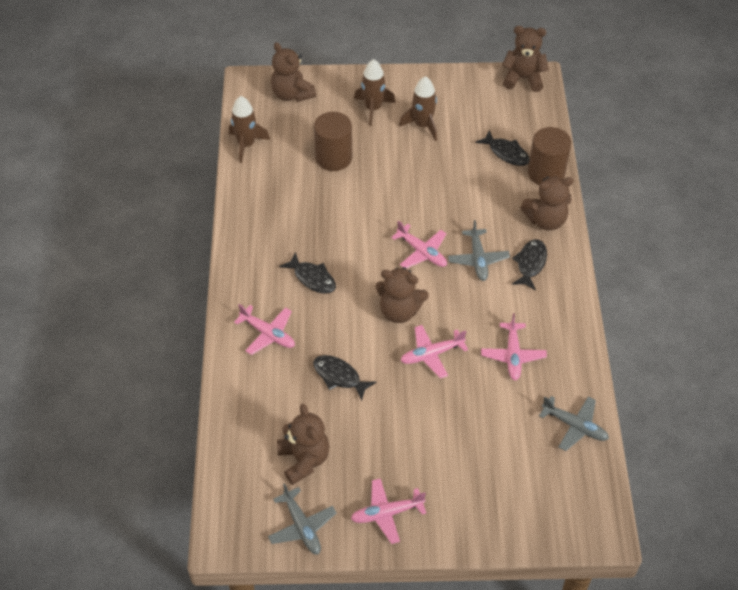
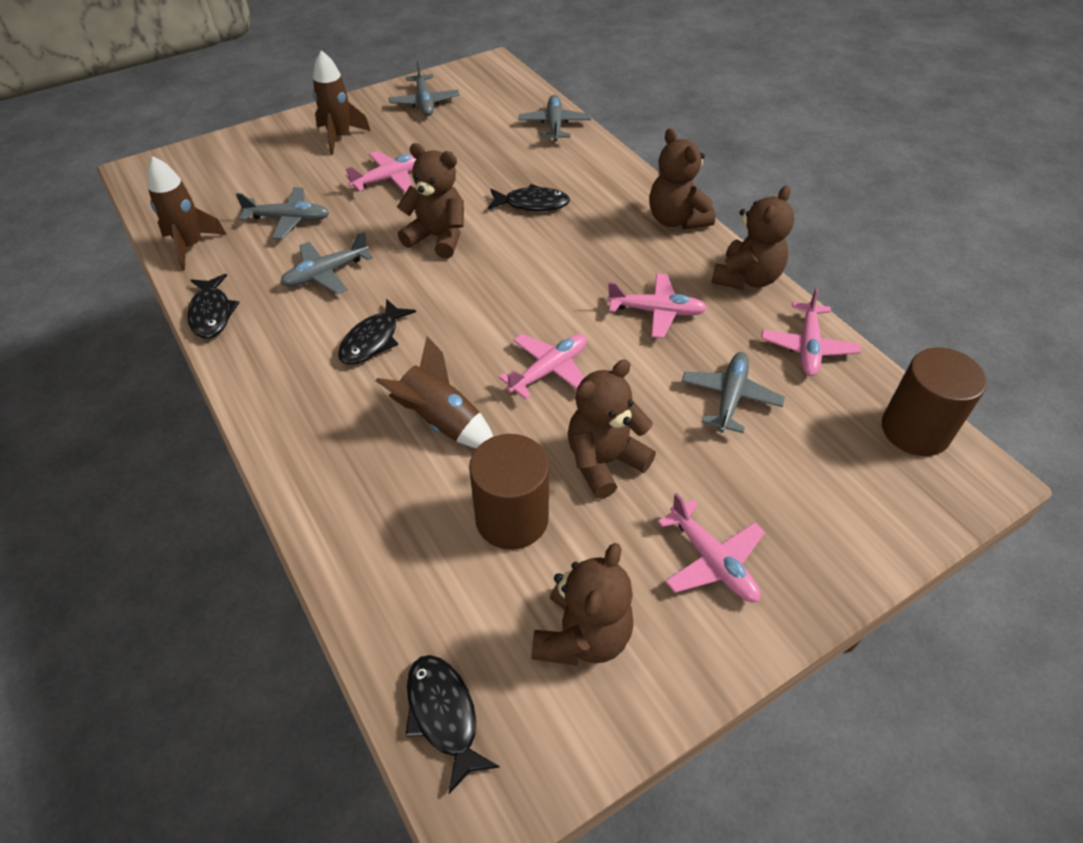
grey plane: 3 -> 5

